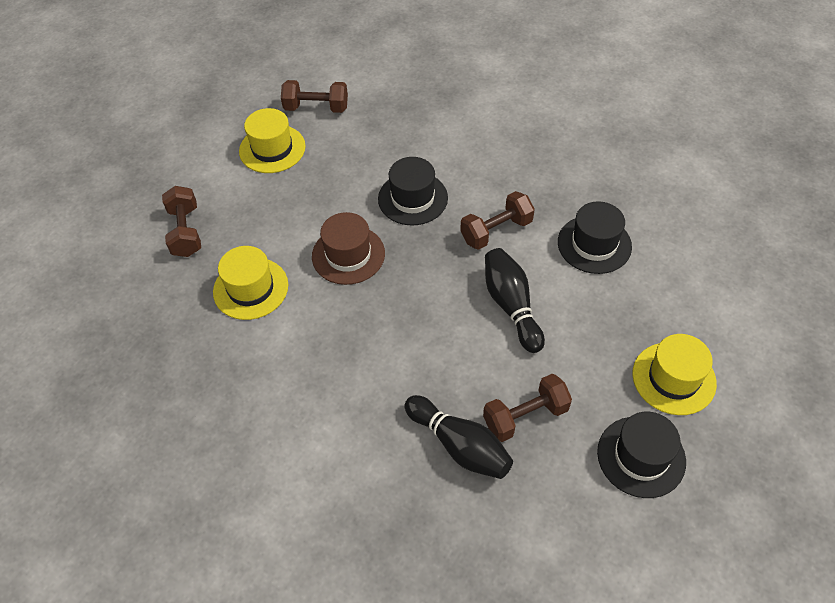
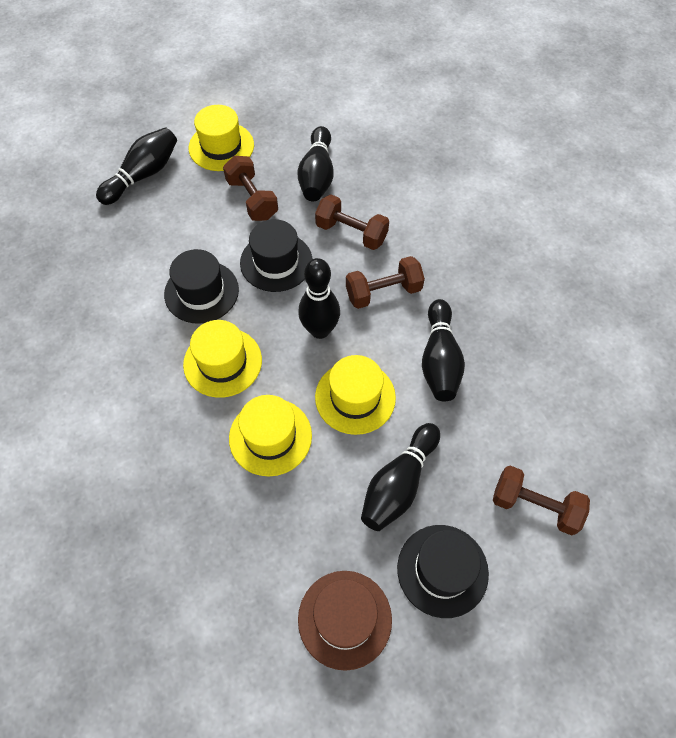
black bowling pin: 2 -> 5
yellow hat: 3 -> 4

